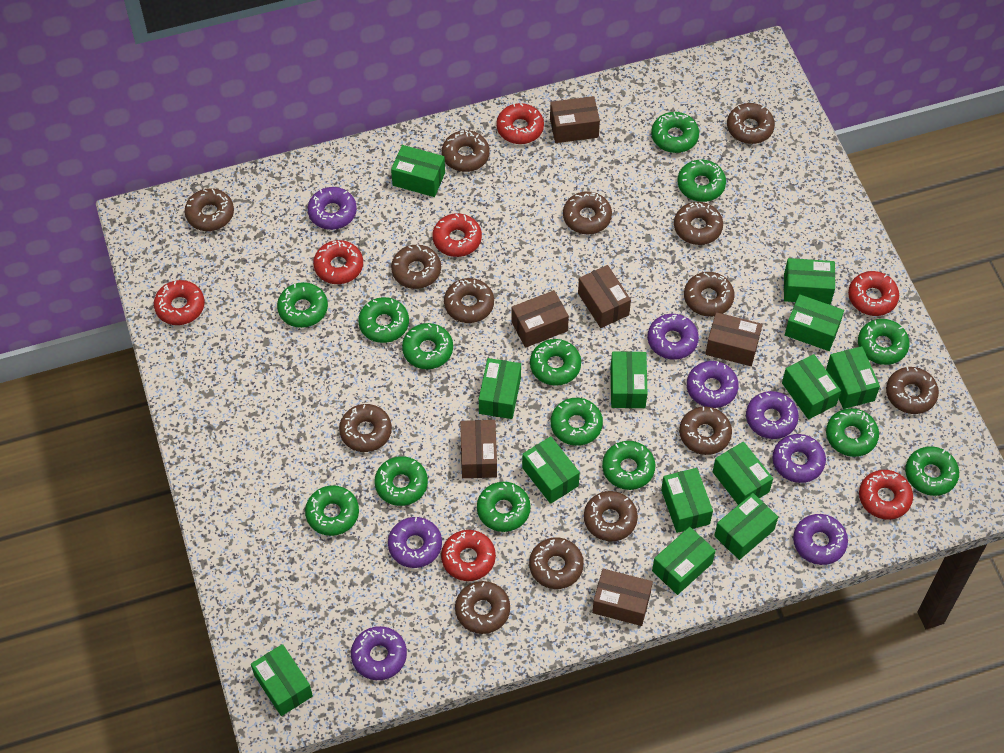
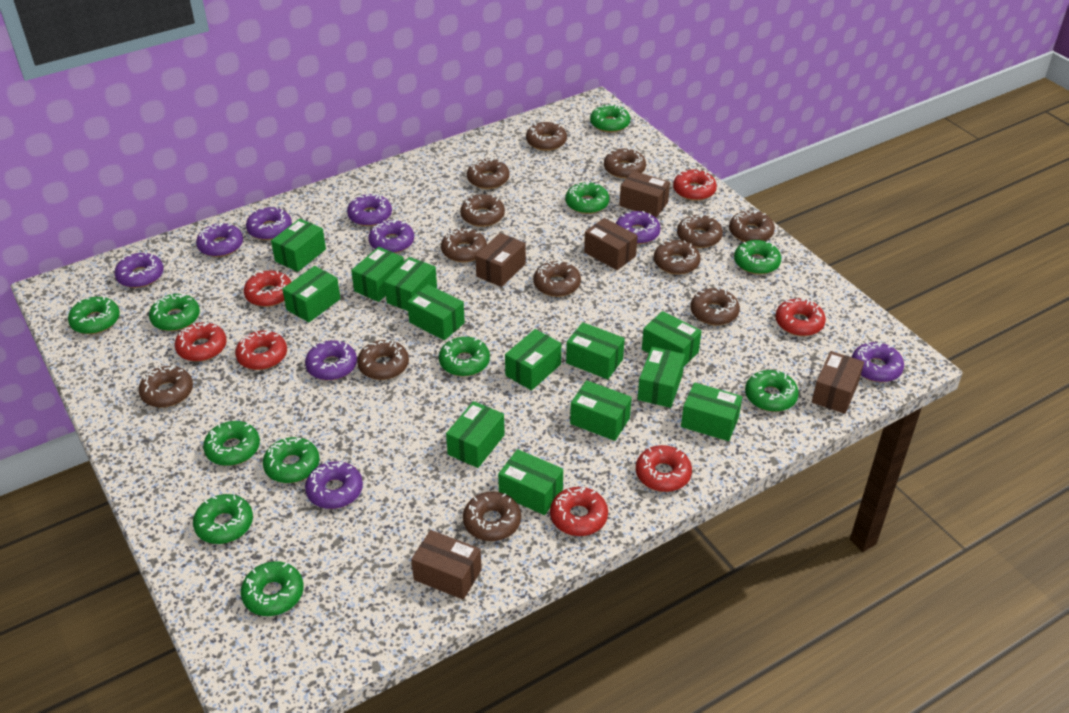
brown box: 6 -> 5
brown donut: 14 -> 13
green donut: 14 -> 11
purple donut: 8 -> 9

